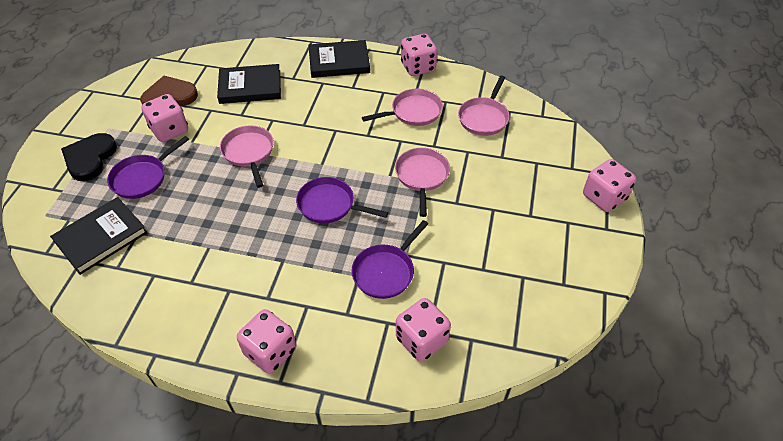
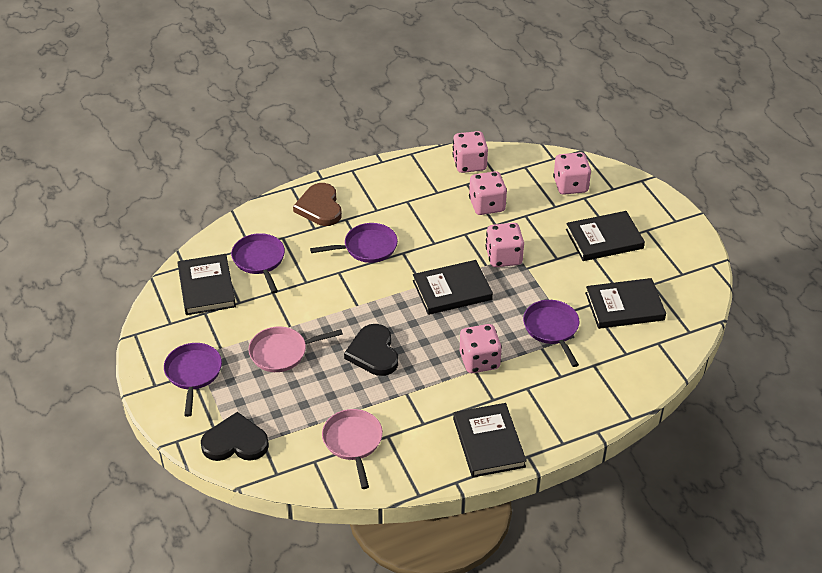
black book: 3 -> 5
black heart: 1 -> 2
pink pan: 4 -> 2
purple pan: 3 -> 4

